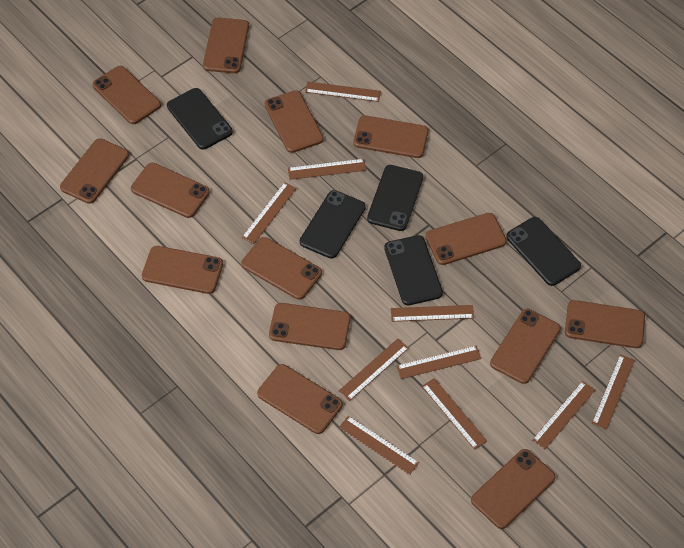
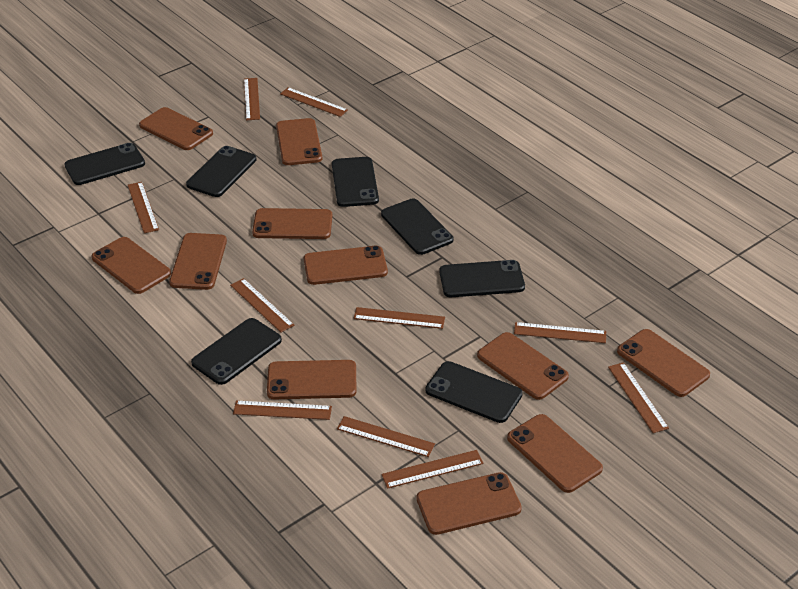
black phone: 5 -> 7
brown phone: 14 -> 11

